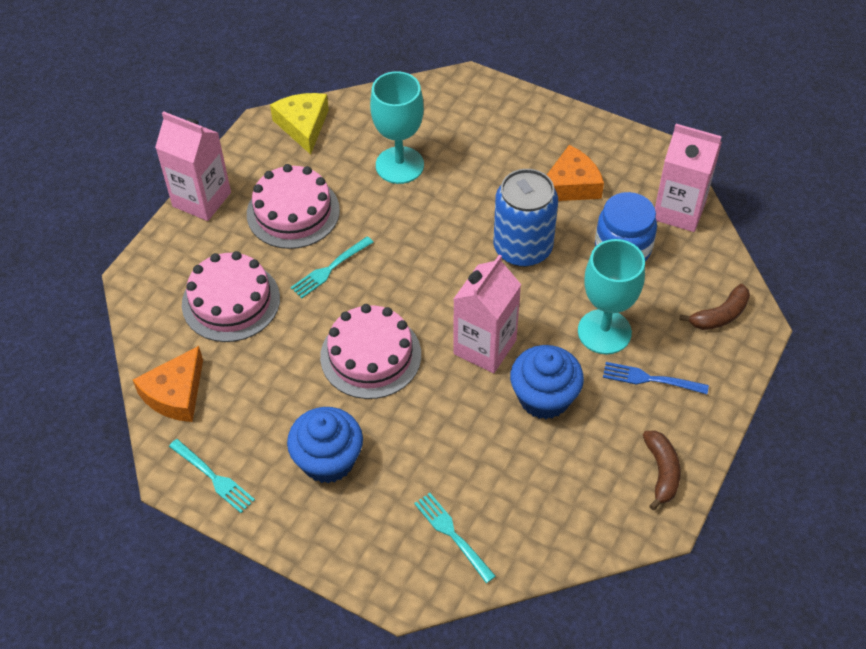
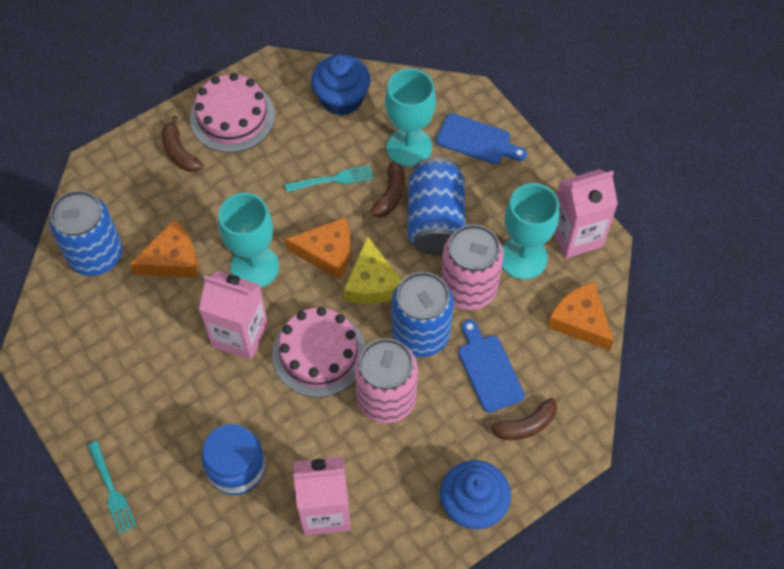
blue can: 1 -> 3
blue cutting board: 0 -> 2
blue fork: 1 -> 0
brown banana: 2 -> 3
orange cheese: 2 -> 3
pink cake: 3 -> 2
pink can: 0 -> 2
turquoise fork: 3 -> 2
turquoise goblet: 2 -> 3

